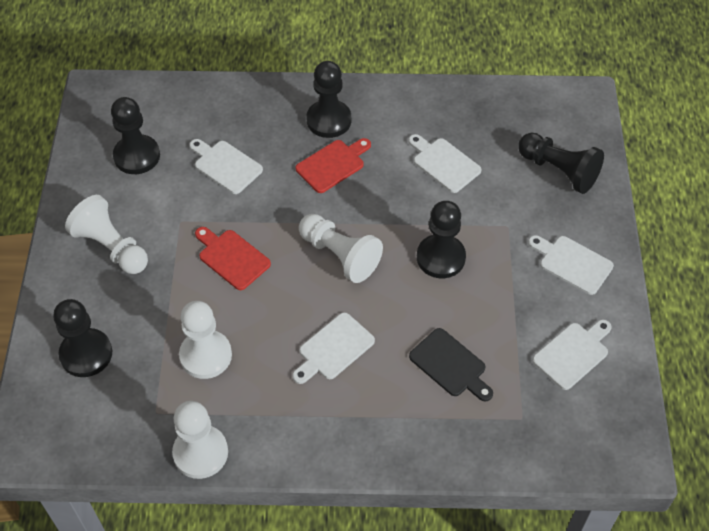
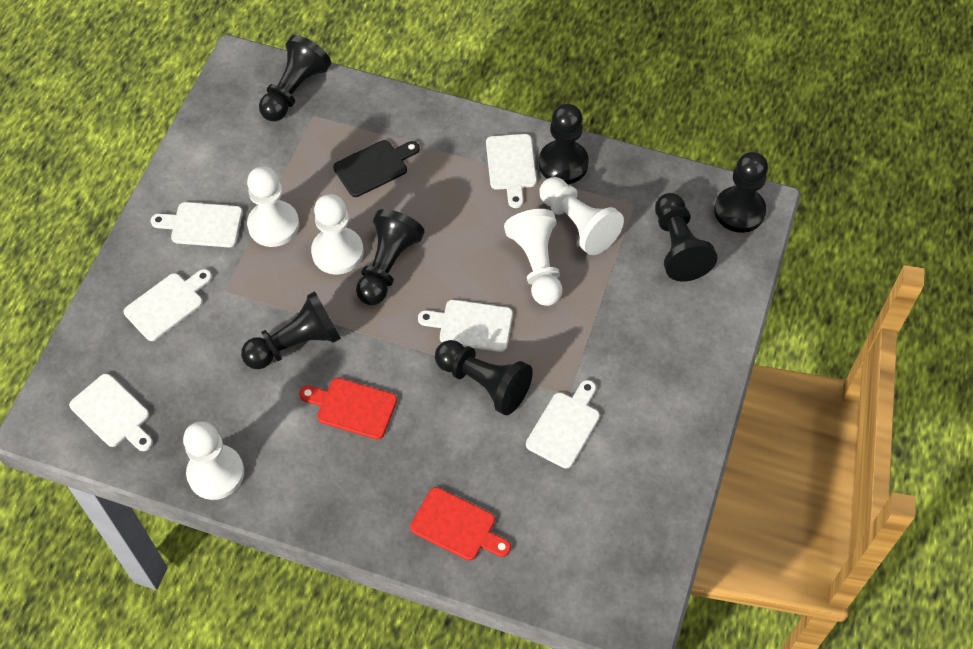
black pawn: 5 -> 7
white cutting board: 5 -> 6
white pawn: 4 -> 5

